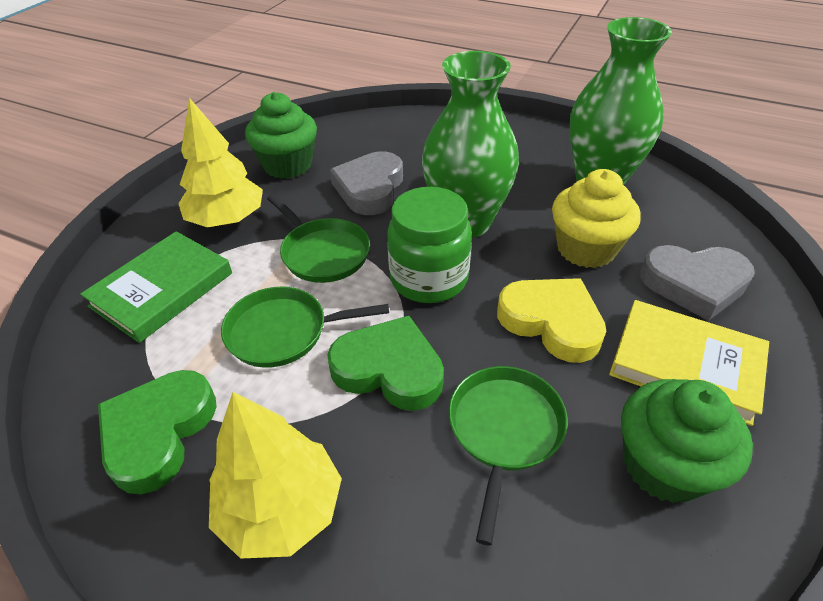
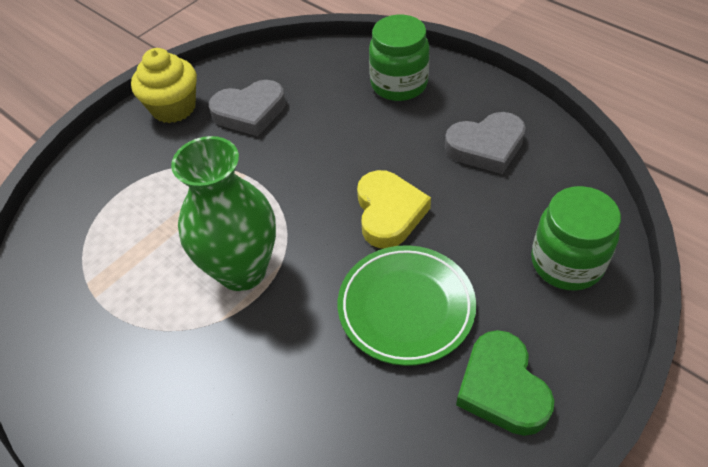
green book: 1 -> 0
green cupcake: 2 -> 0
green heart: 2 -> 1
green jar: 1 -> 2
green pan: 3 -> 0
green plate: 0 -> 1
green vase: 2 -> 1
yellow book: 1 -> 0
yellow tree: 2 -> 0

